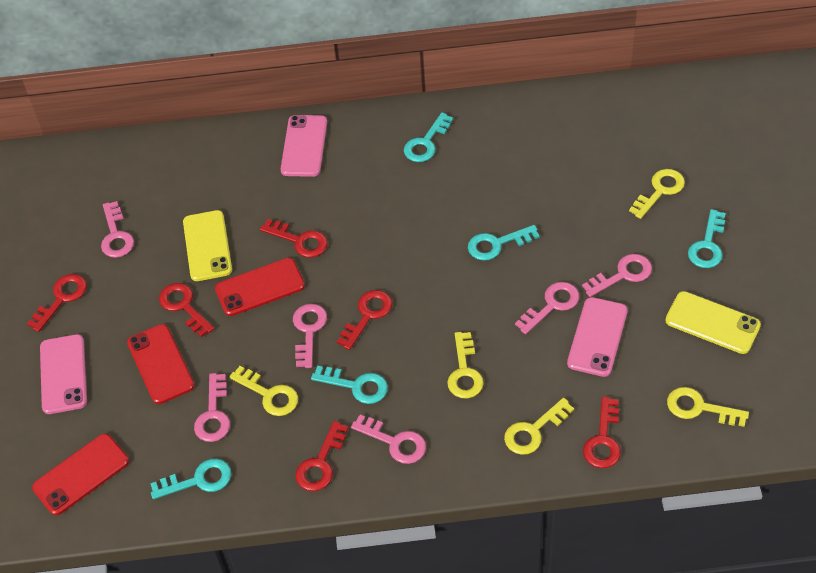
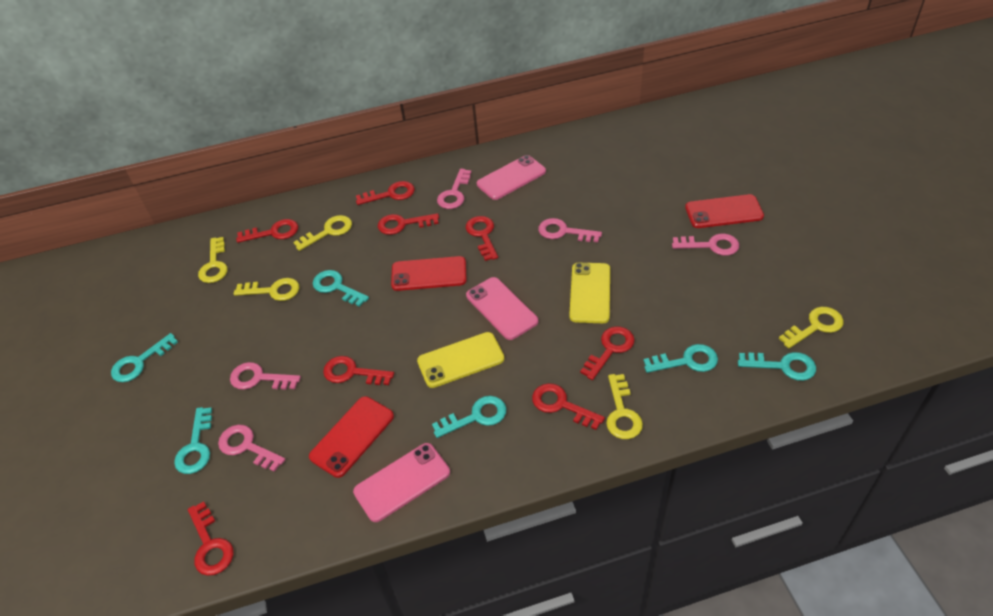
pink key: 6 -> 5
red key: 6 -> 8
turquoise key: 5 -> 6

